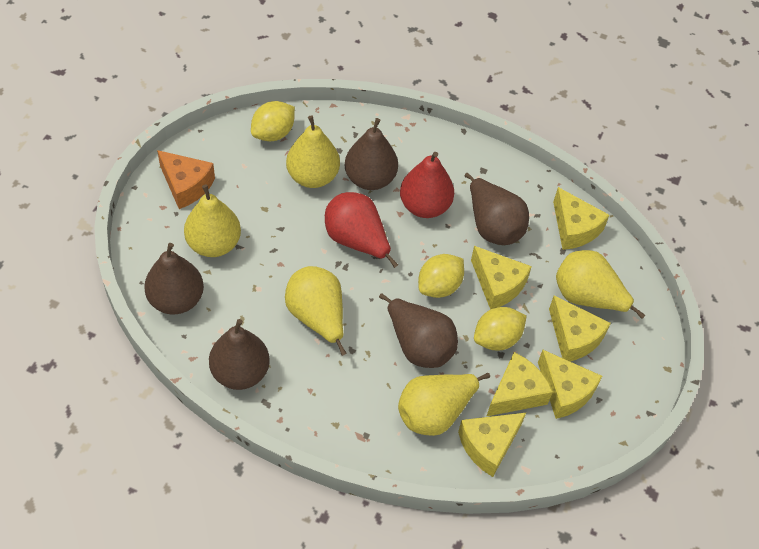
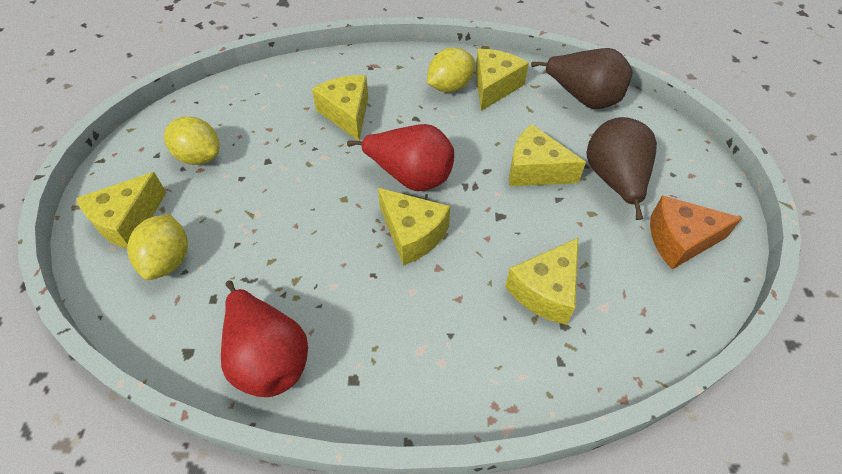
brown pear: 5 -> 2
yellow pear: 5 -> 0

